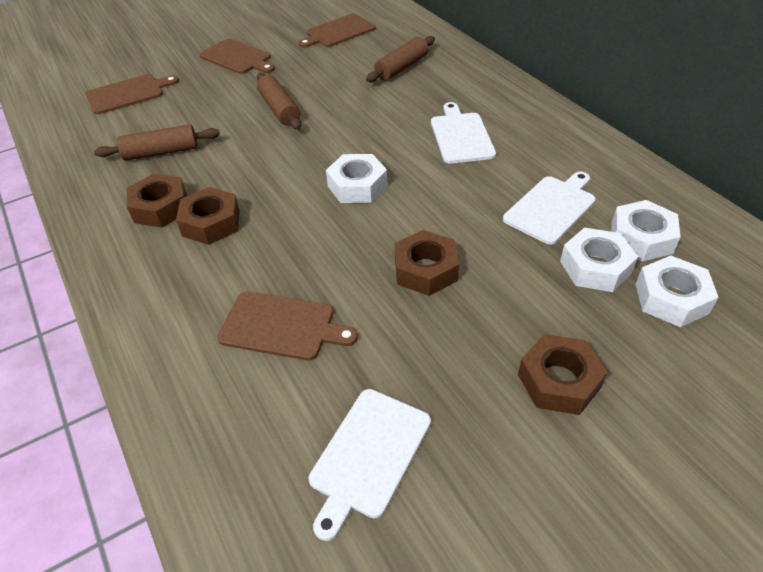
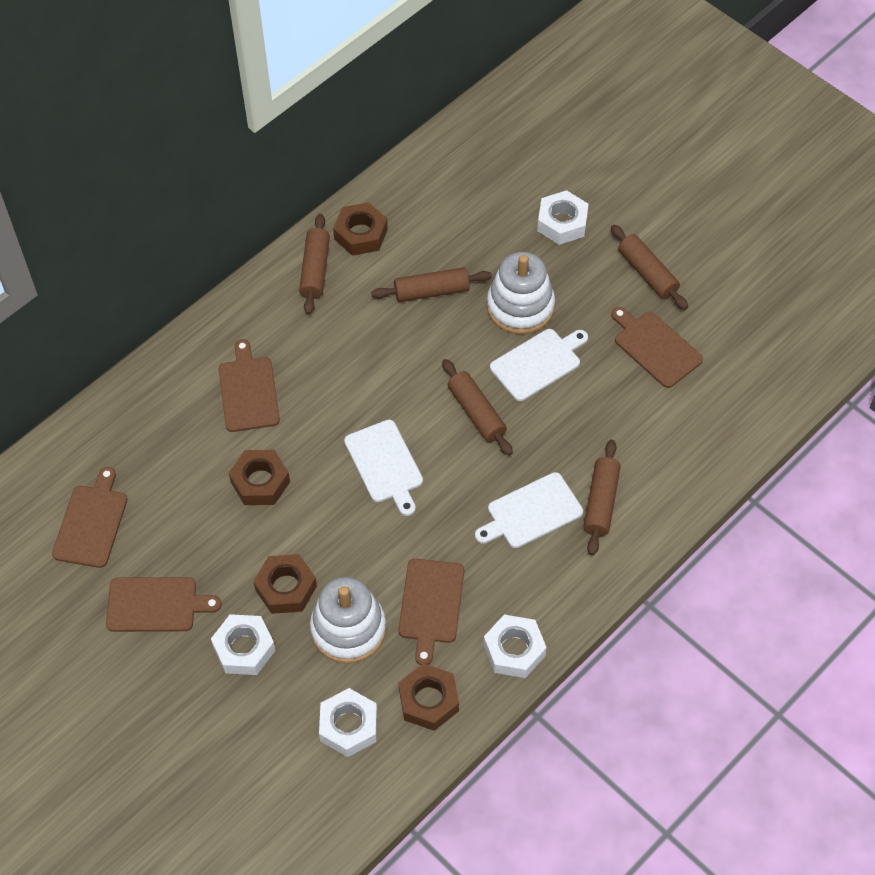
brown cutting board: 4 -> 5
brown rolling pin: 3 -> 5
white stacking toy: 0 -> 2

